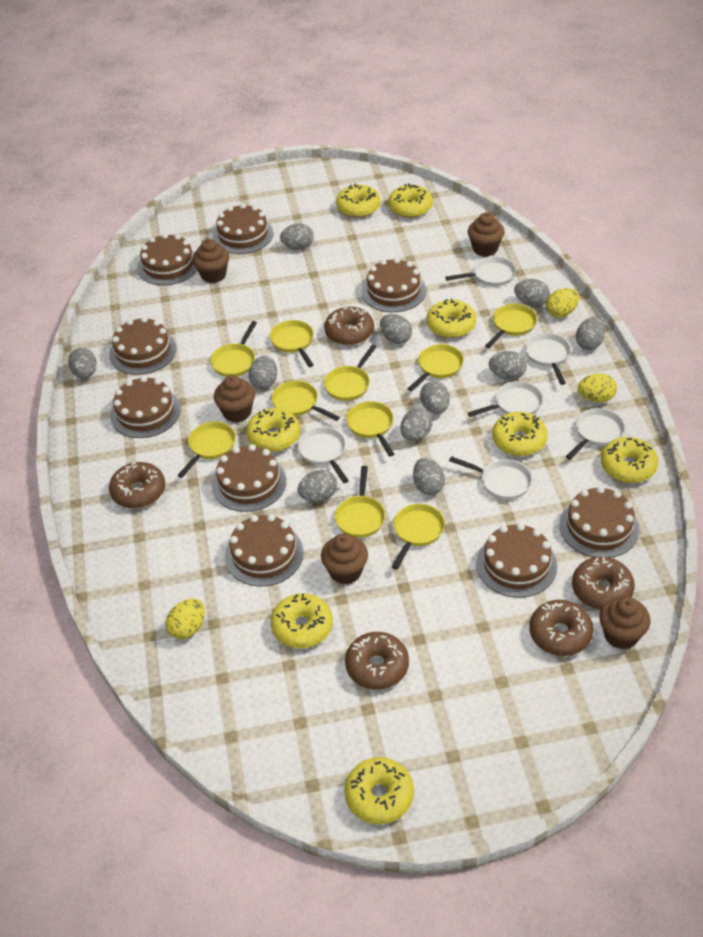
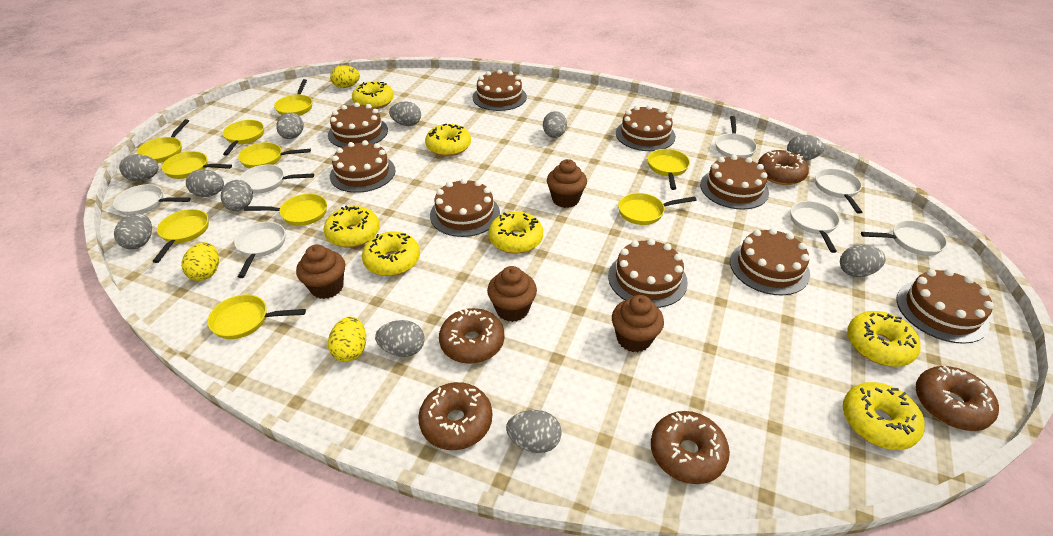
brown cupcake: 5 -> 4
white pan: 6 -> 7
yellow donut: 8 -> 7

